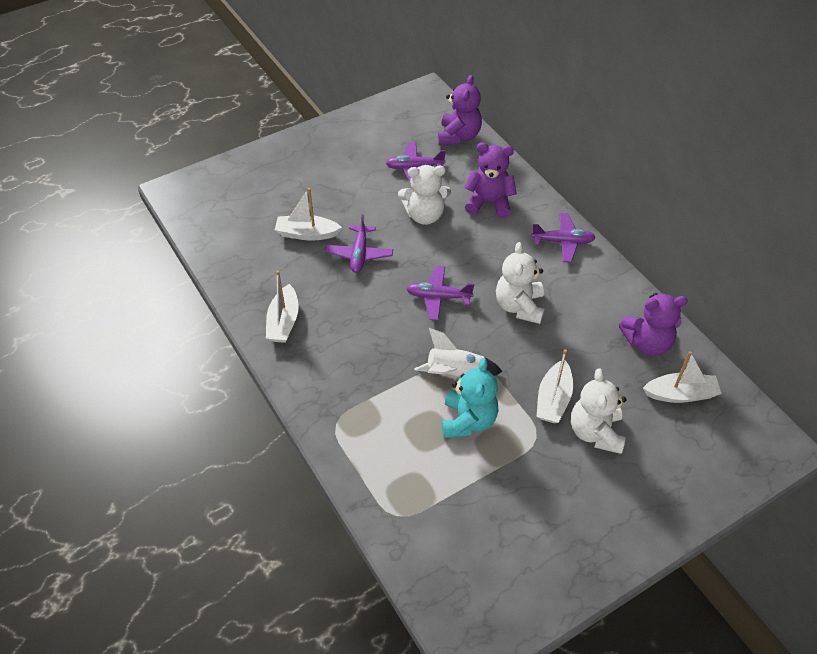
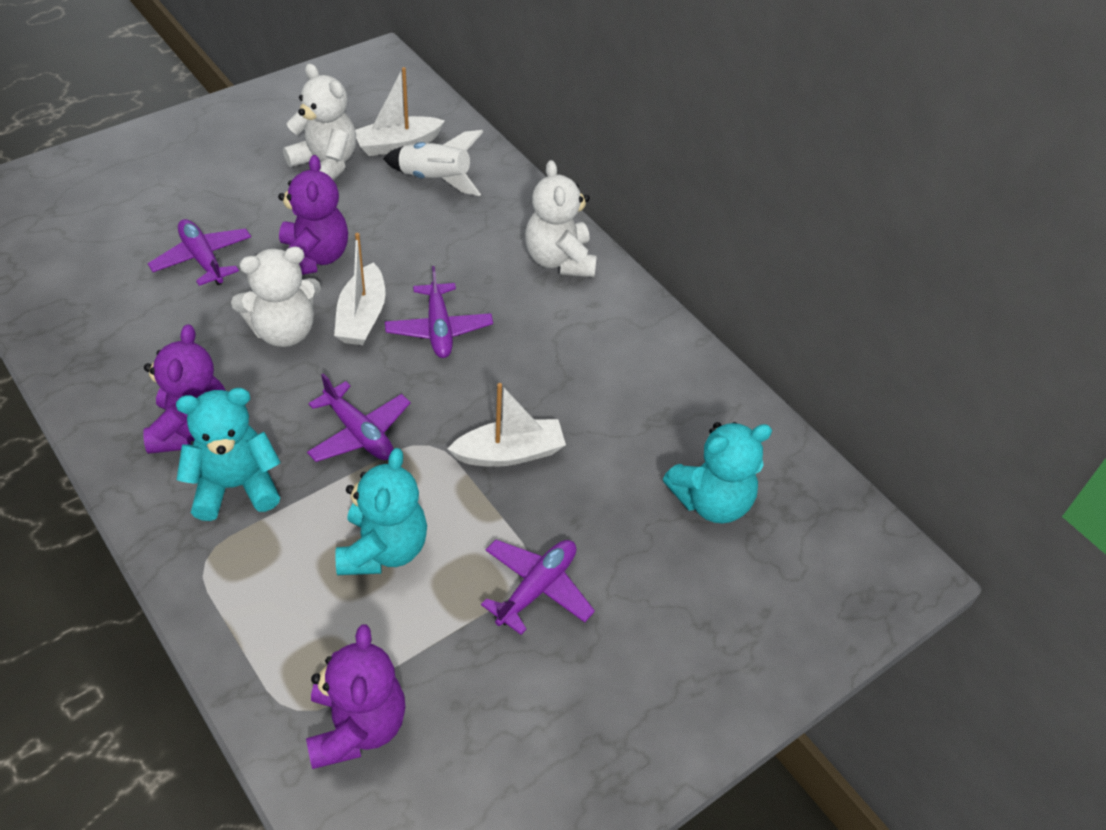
turquoise teddy bear: 1 -> 3
white boat: 4 -> 3

